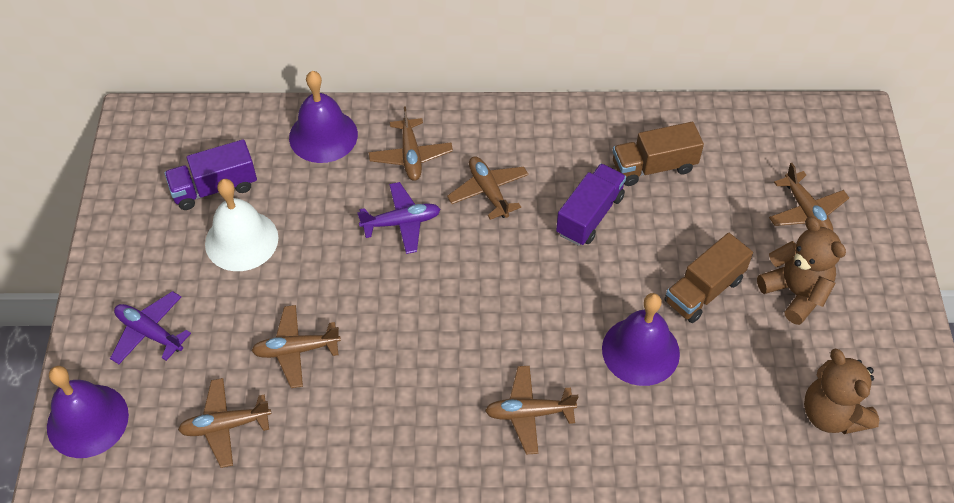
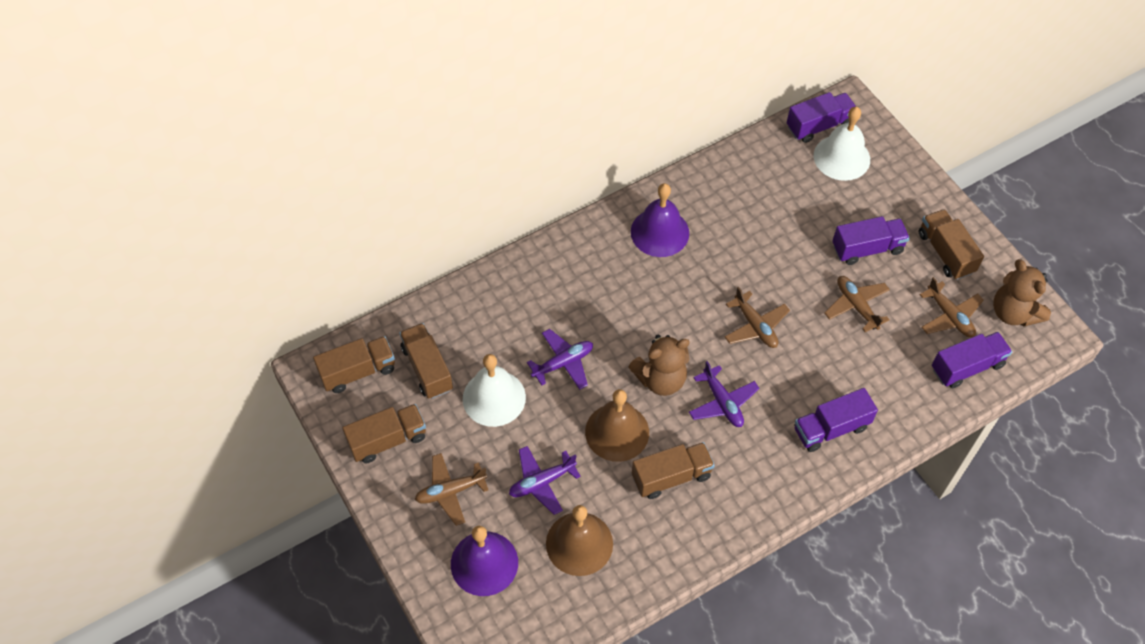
brown bell: 0 -> 2
brown plane: 6 -> 4
brown truck: 2 -> 5
purple bell: 3 -> 2
purple plane: 2 -> 3
purple truck: 2 -> 4
white bell: 1 -> 2

